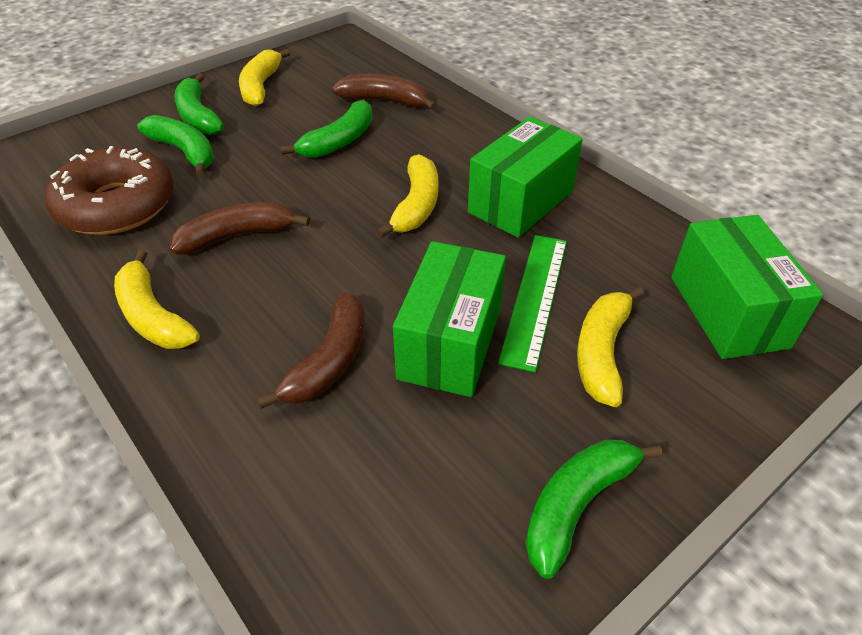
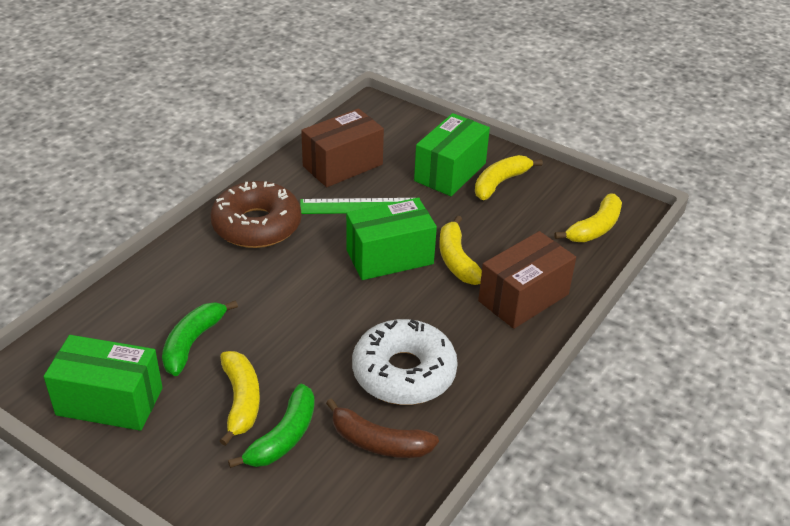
brown banana: 3 -> 1
brown box: 0 -> 2
green banana: 4 -> 2
white donut: 0 -> 1

